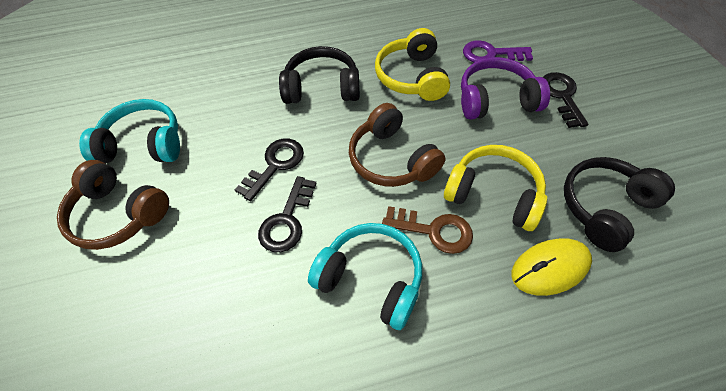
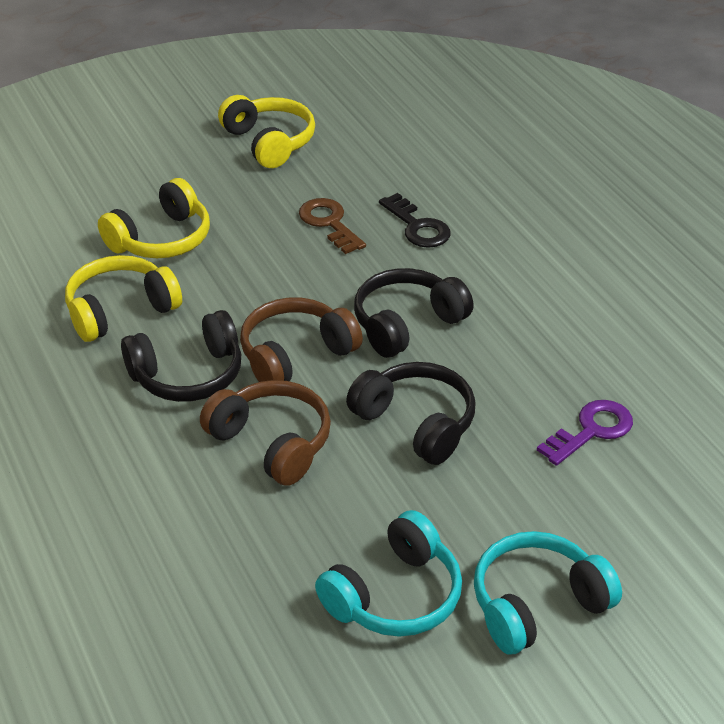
black headphones: 2 -> 3
black key: 3 -> 1
purple headphones: 1 -> 0
yellow headphones: 2 -> 3
yellow mouse: 1 -> 0

